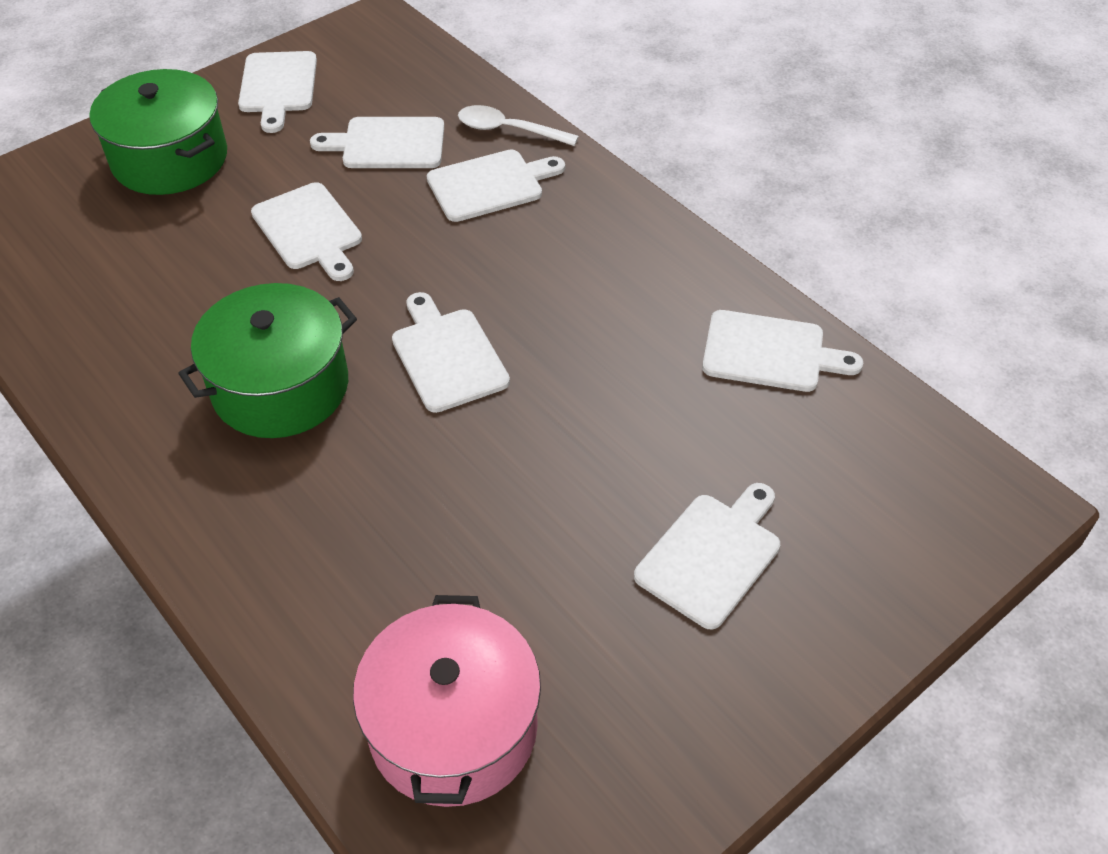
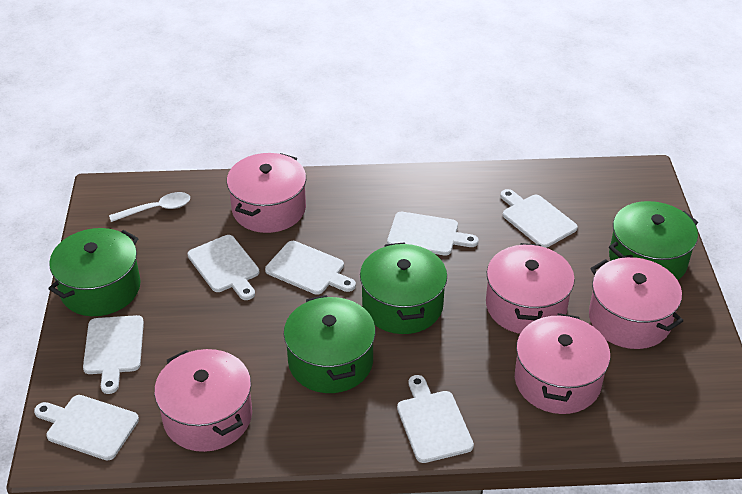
green pot: 2 -> 4
pink pot: 1 -> 5

